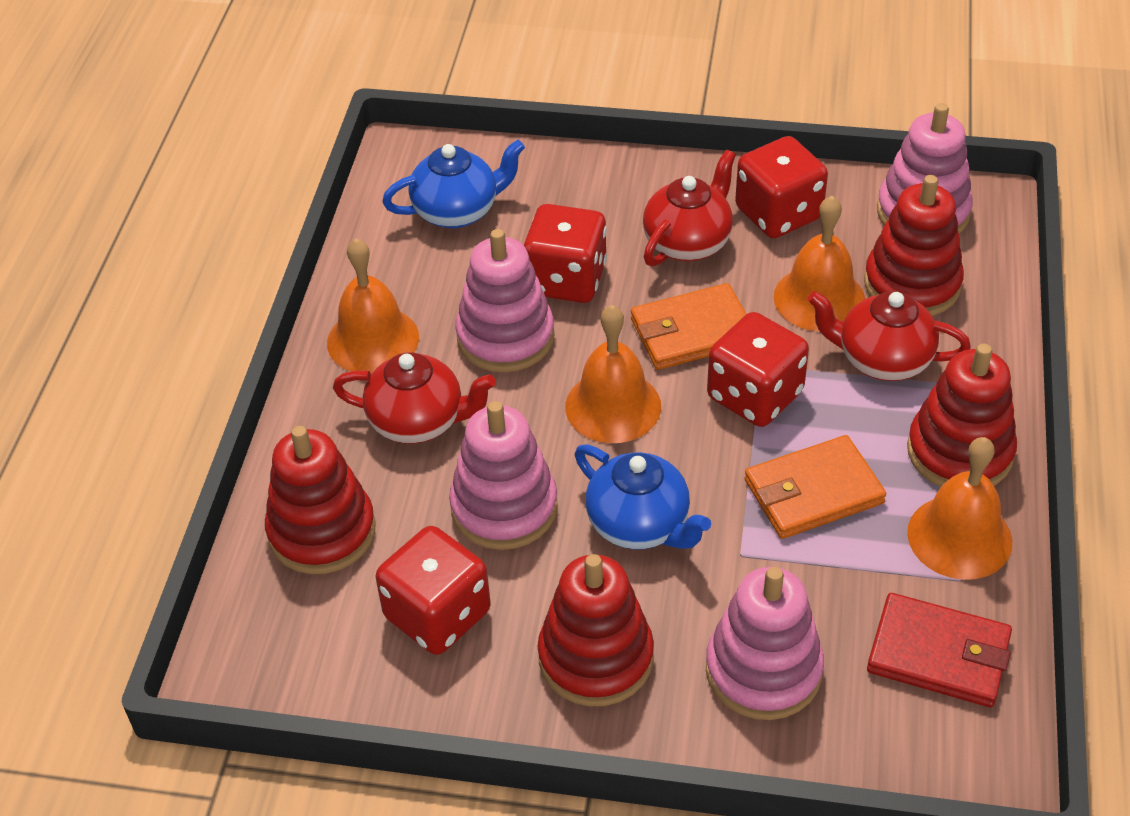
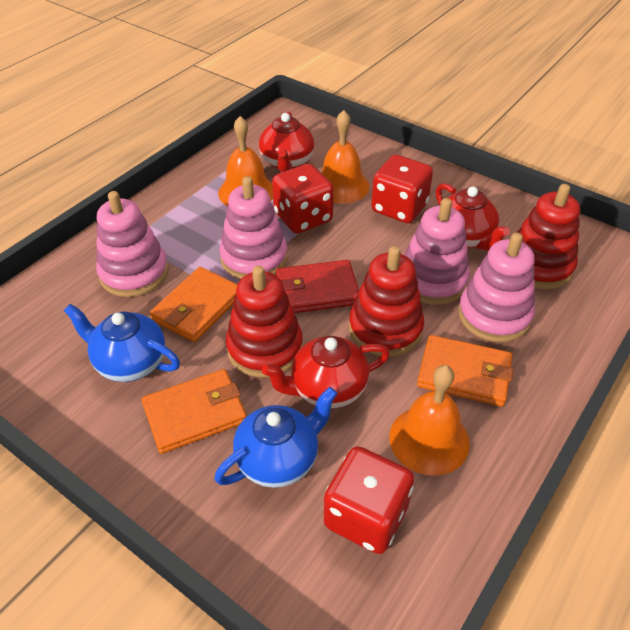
orange bell: 4 -> 3
orange wallet: 2 -> 3
red dice: 4 -> 3
red stacking toy: 4 -> 3

